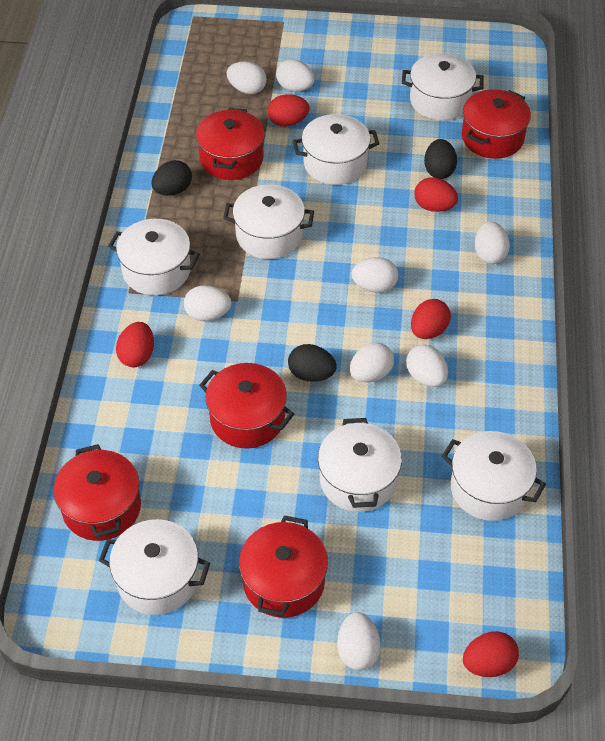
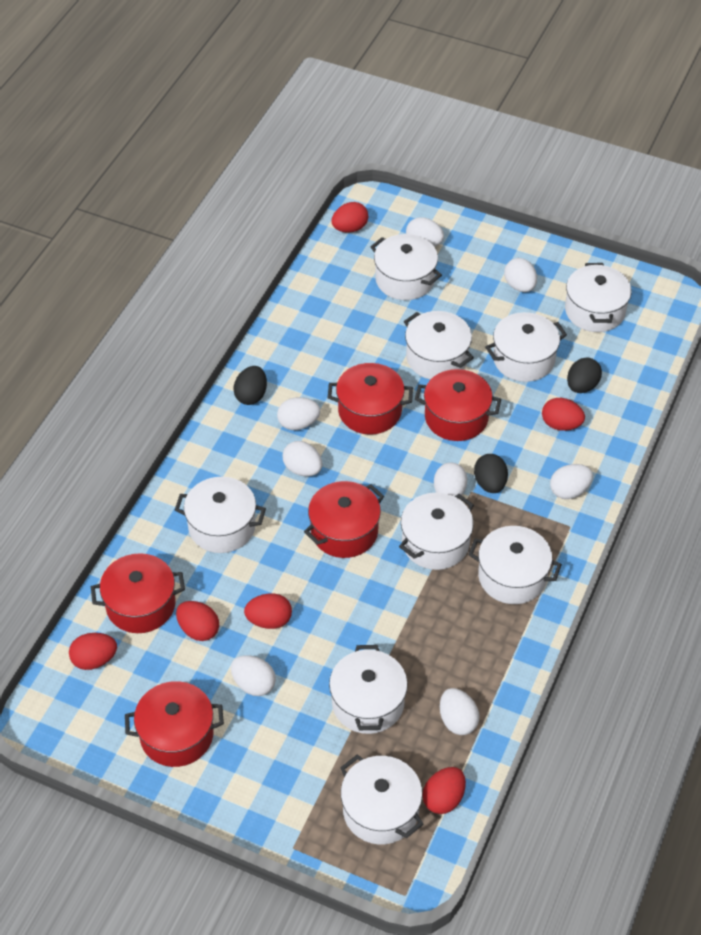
red egg: 5 -> 6
white pot: 7 -> 9

